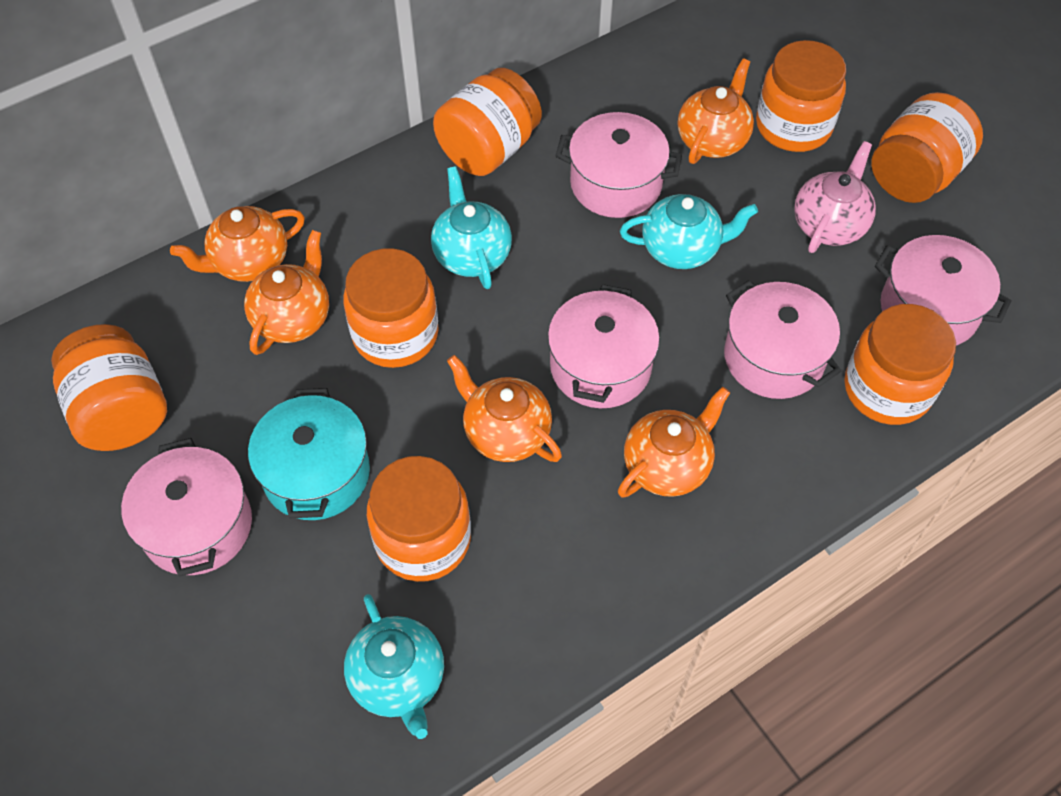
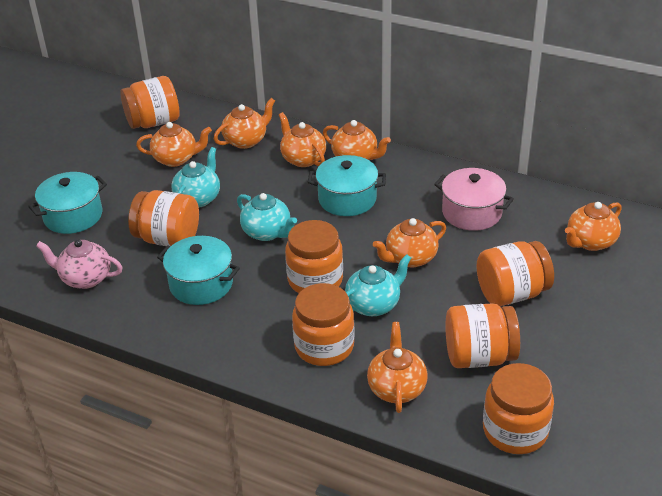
orange teapot: 5 -> 7
pink pot: 5 -> 1
turquoise pot: 1 -> 3

